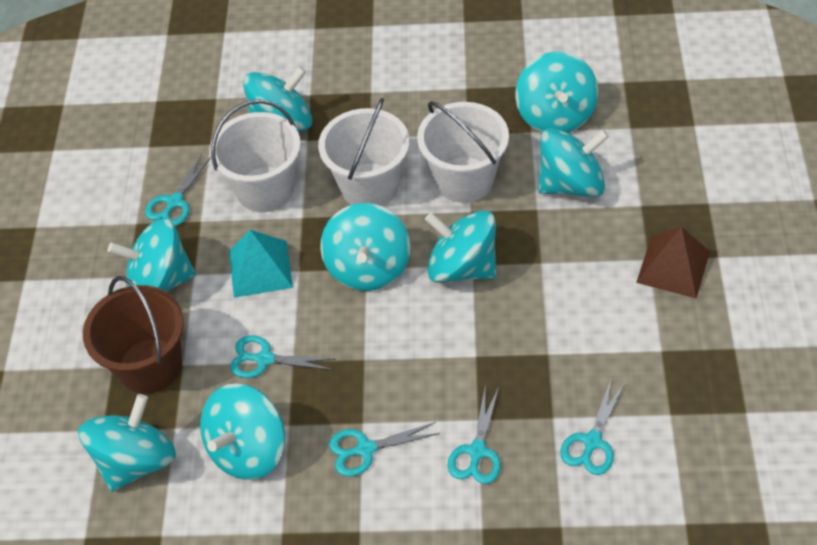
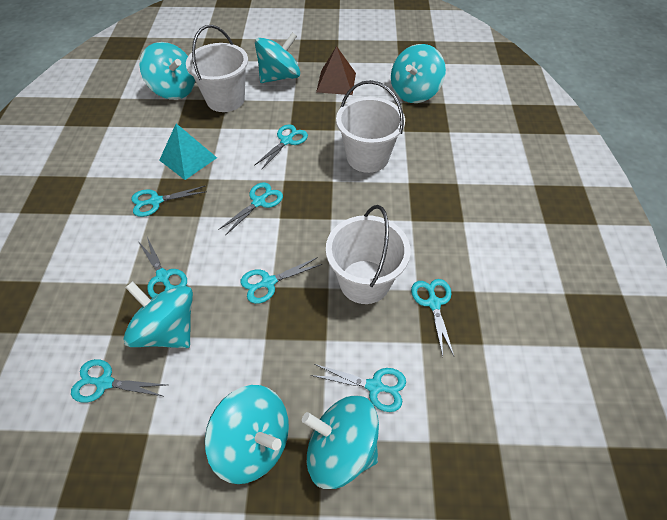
brown bucket: 1 -> 0
turquoise scissors: 5 -> 8
turquoise spinning top: 8 -> 6

